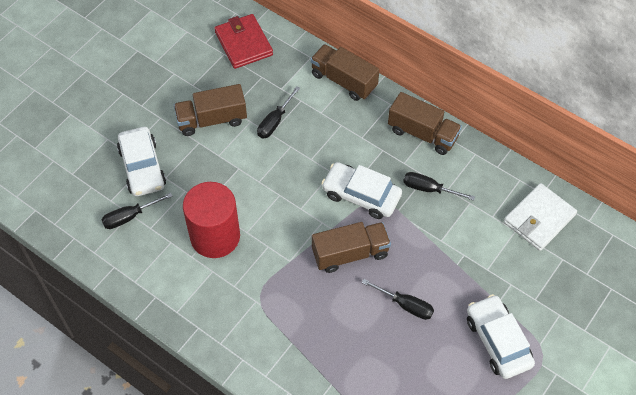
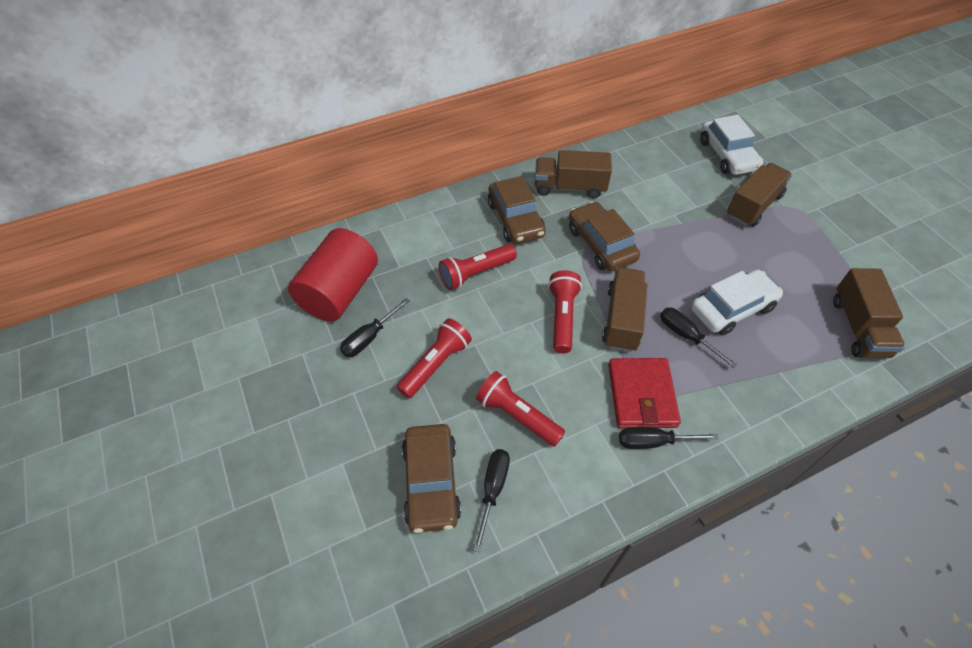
brown car: 0 -> 3
red flashlight: 0 -> 4
white car: 3 -> 2
white wallet: 1 -> 0

